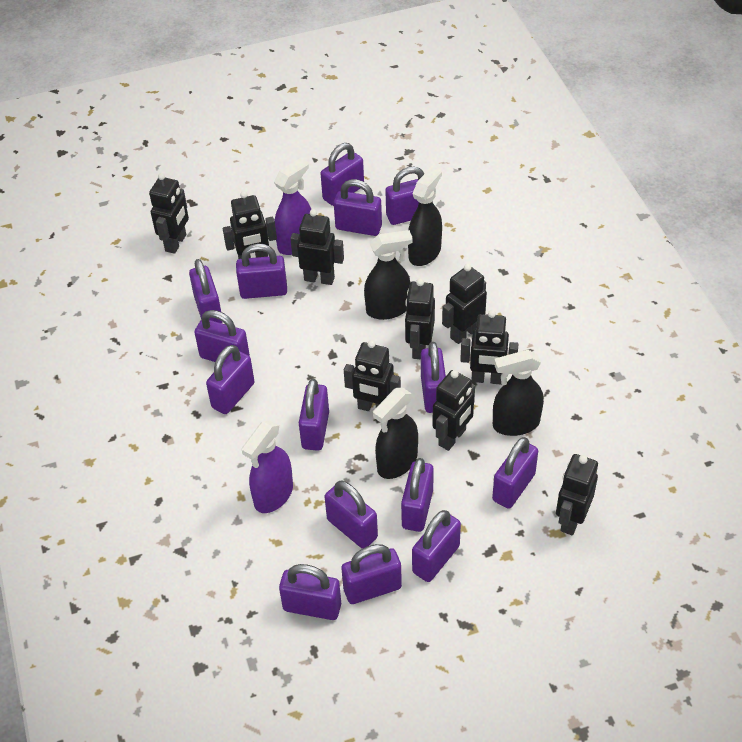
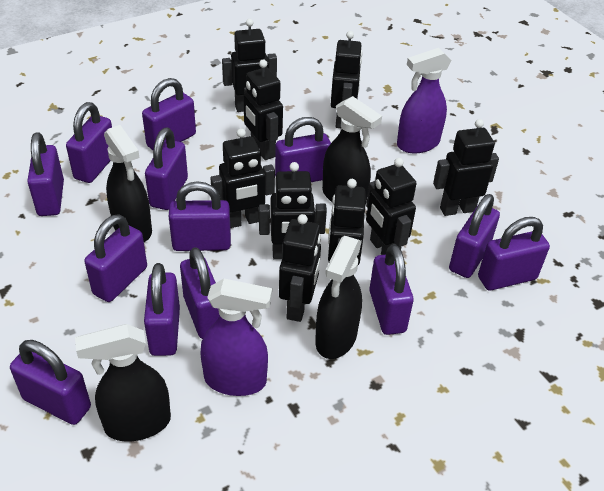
purple padlock: 15 -> 13

